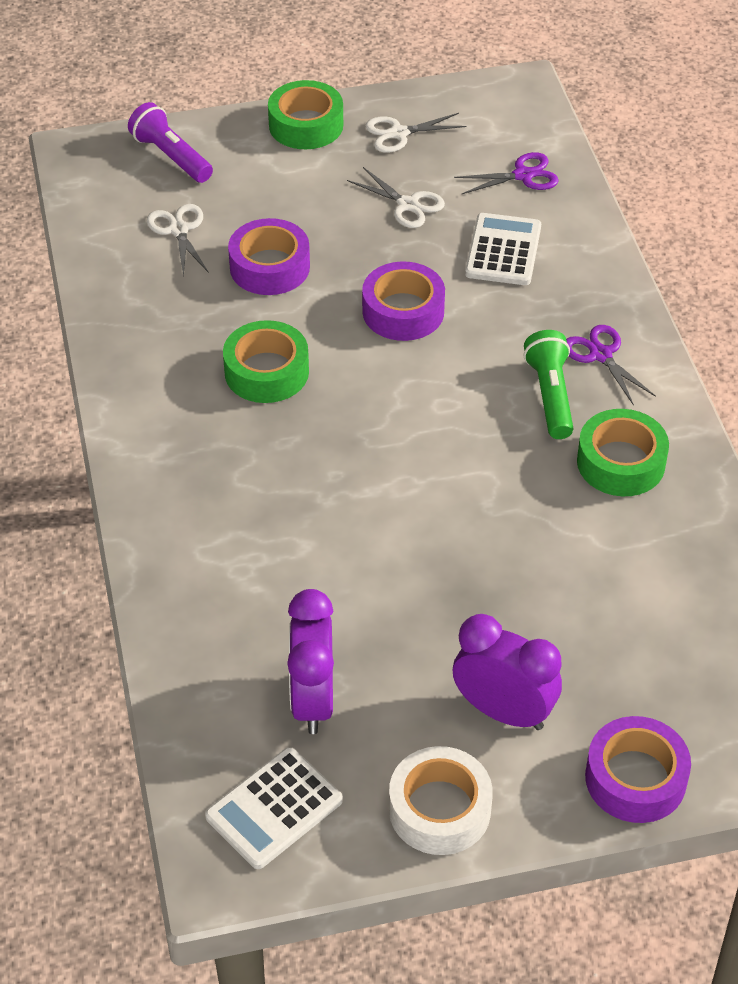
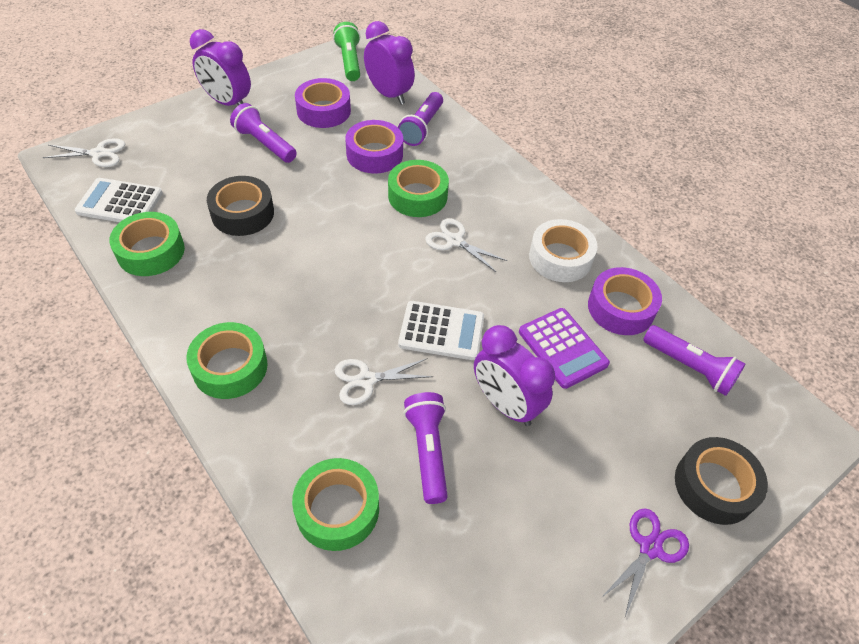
black tape: 0 -> 2
green tape: 3 -> 4
purple calculator: 0 -> 1
purple clock: 2 -> 3
purple flashlight: 1 -> 4
purple scissors: 2 -> 1

